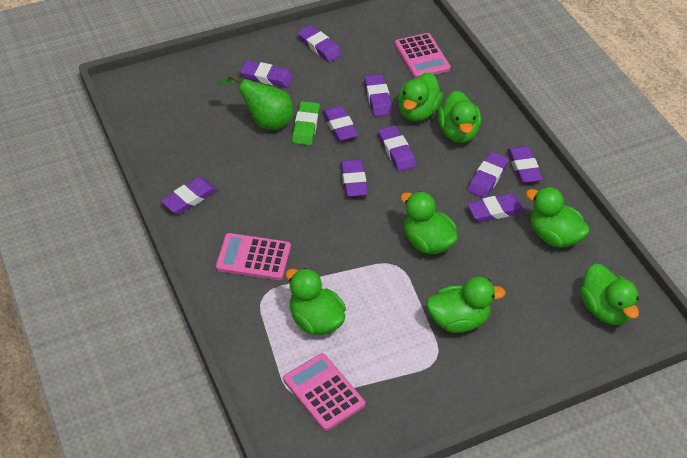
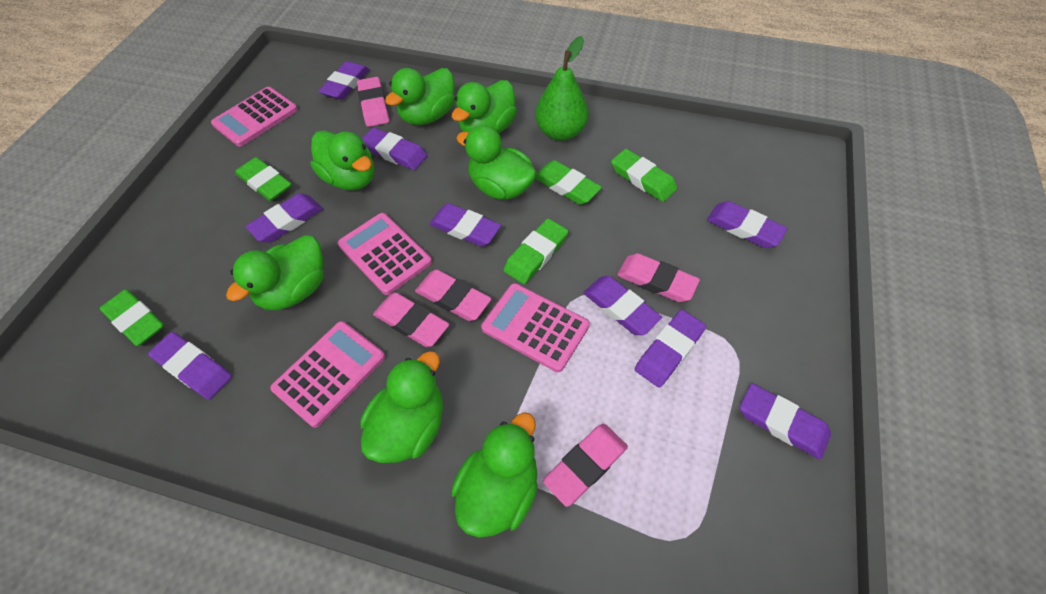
green eraser: 1 -> 5
pink calculator: 3 -> 4
pink eraser: 0 -> 5
purple eraser: 10 -> 9

